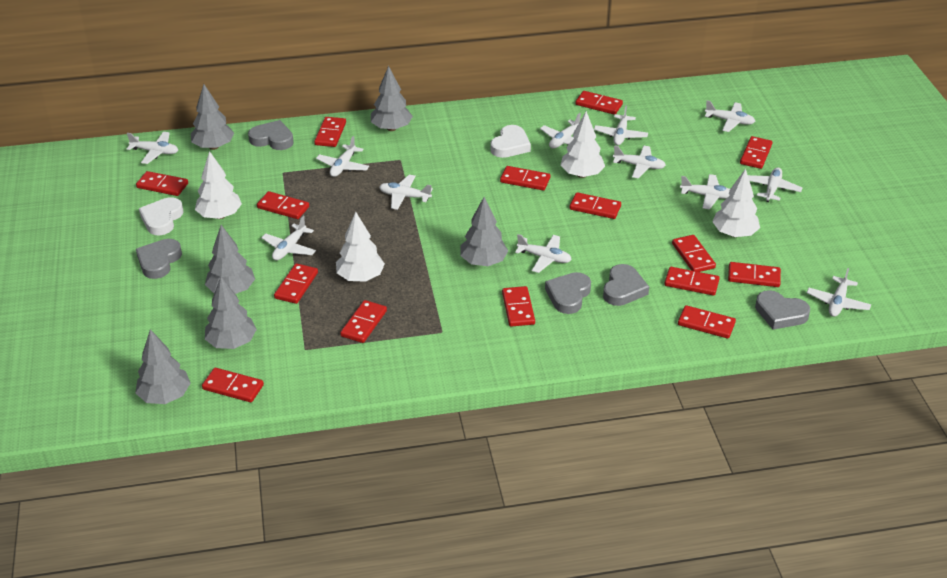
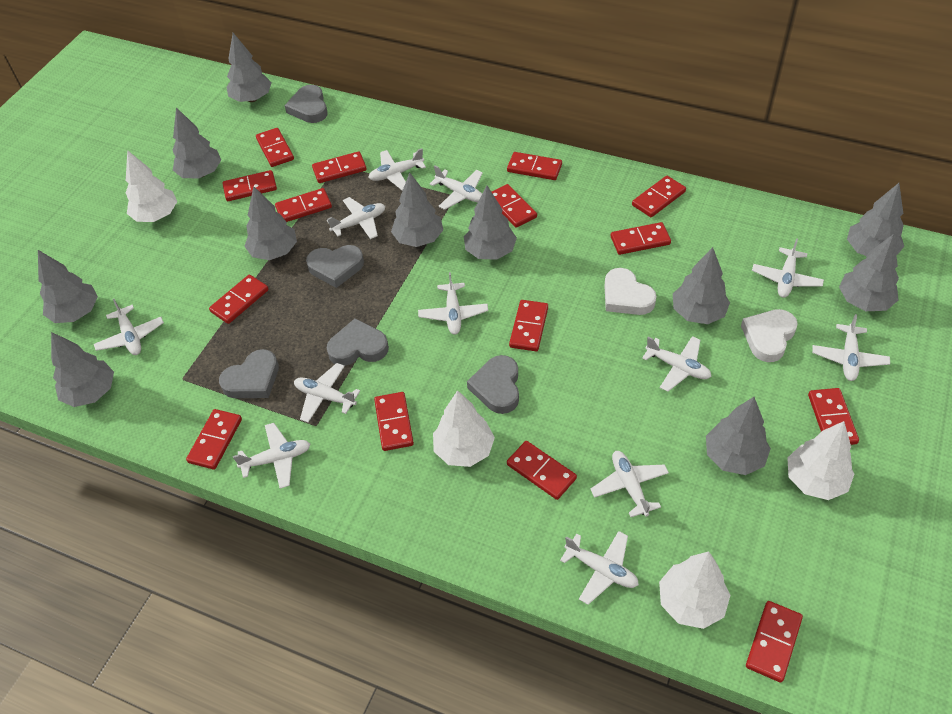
grey tree: 6 -> 11

